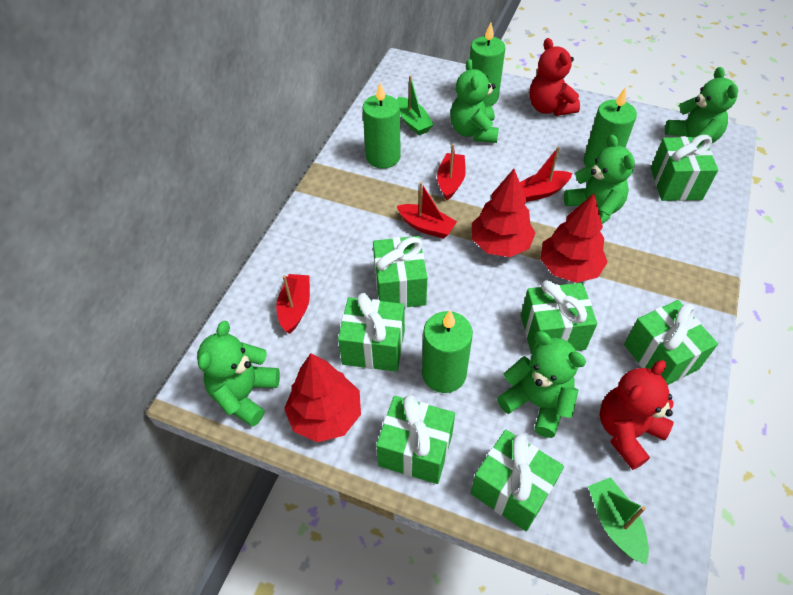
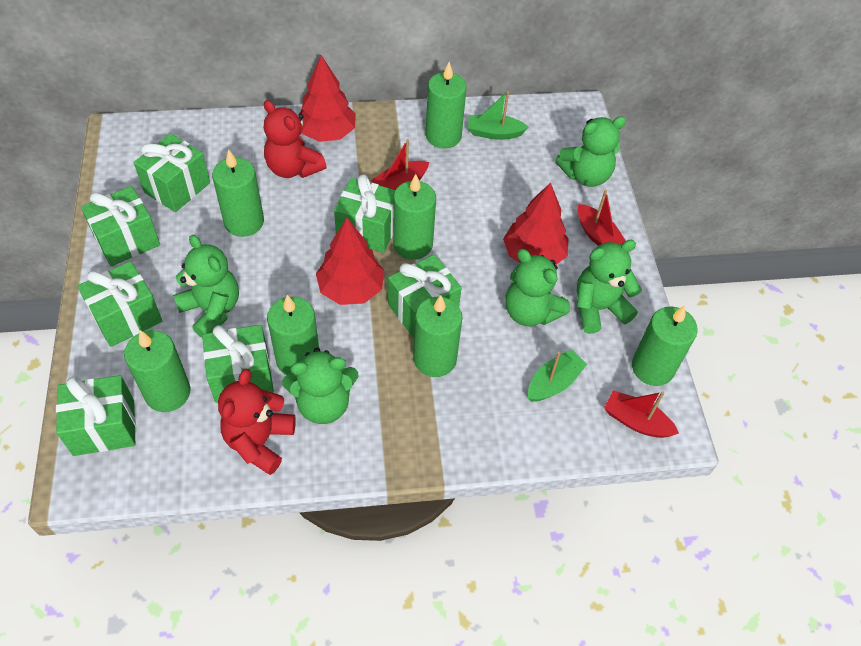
green candle: 4 -> 7
red boat: 4 -> 3

